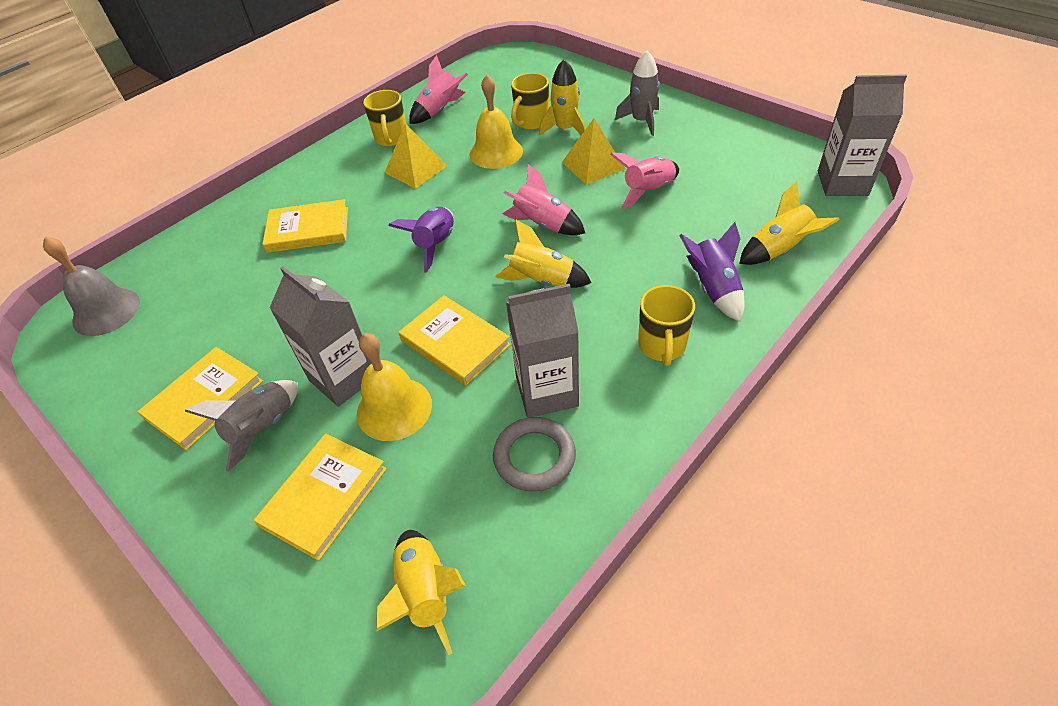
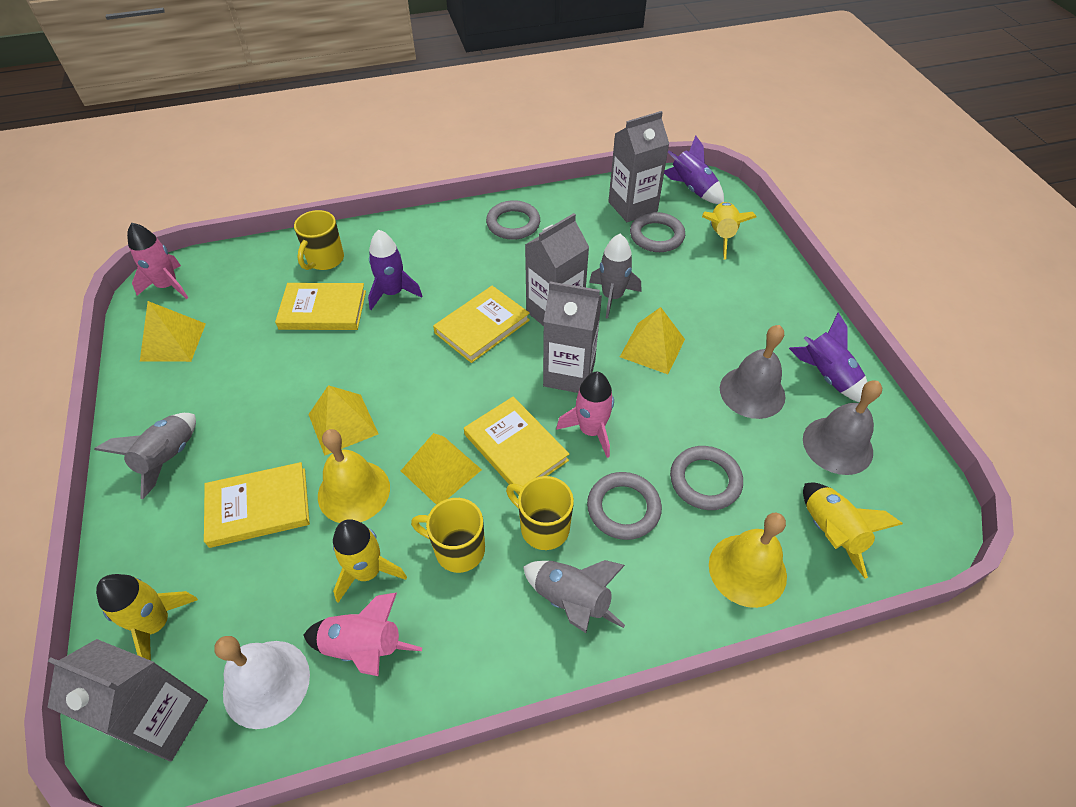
grey bell: 1 -> 2
grey carton: 3 -> 4
grey ring: 1 -> 4
grey rocket: 2 -> 3
purple rocket: 2 -> 3
white bell: 0 -> 1
yellow pyramid: 2 -> 4

